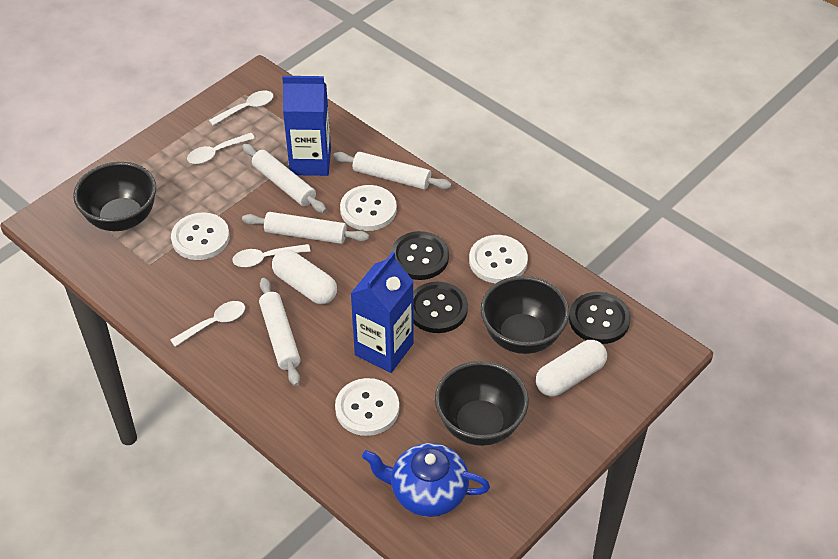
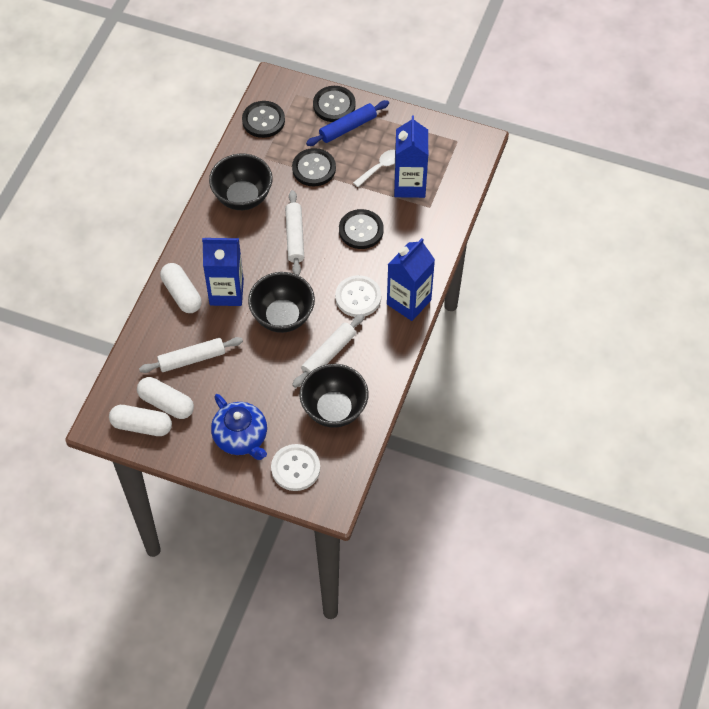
black button: 3 -> 4
blue carton: 2 -> 3
blue rolling pin: 0 -> 1
white button: 4 -> 2
white capsule: 2 -> 3
white rolling pin: 4 -> 3
white spoon: 4 -> 1

